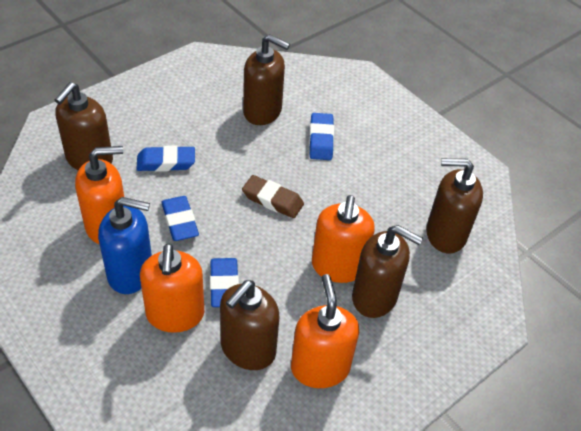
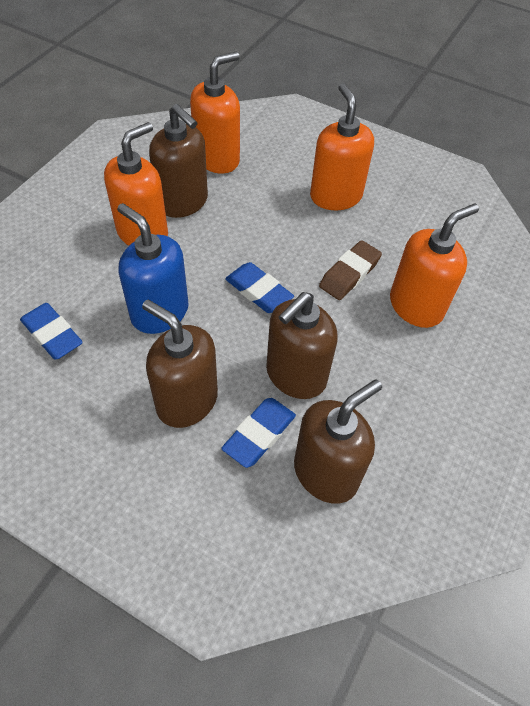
blue eraser: 4 -> 3
brown soap dispenser: 5 -> 4

